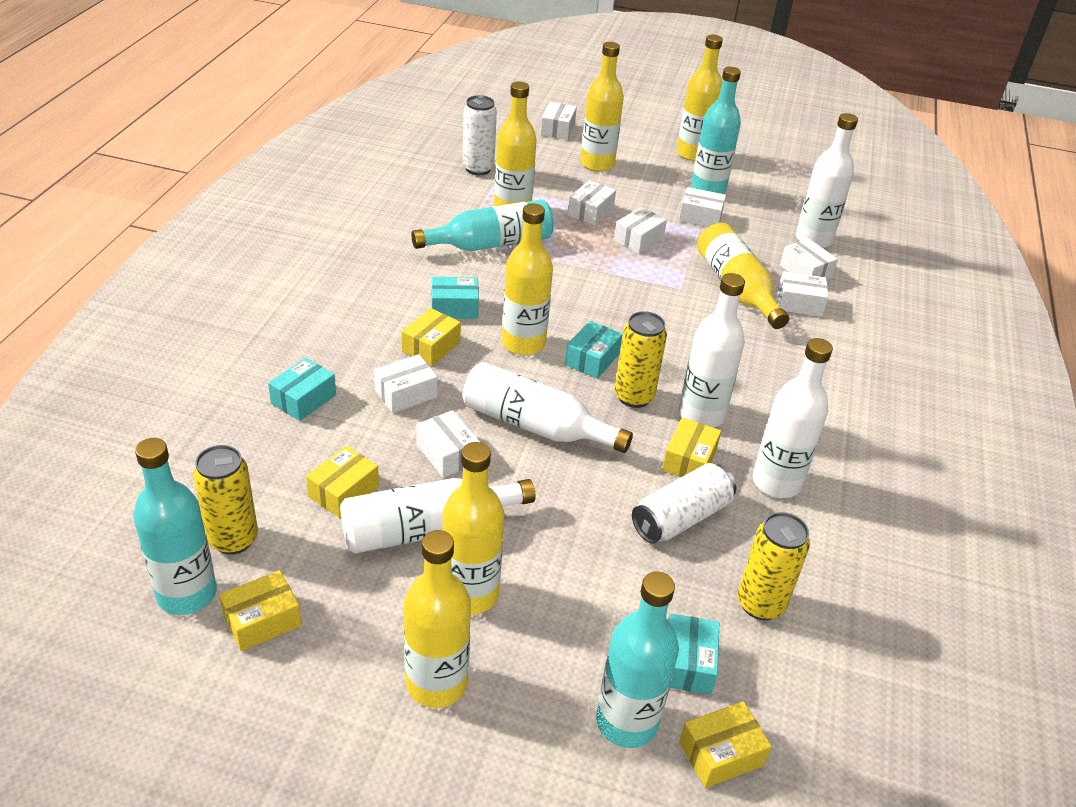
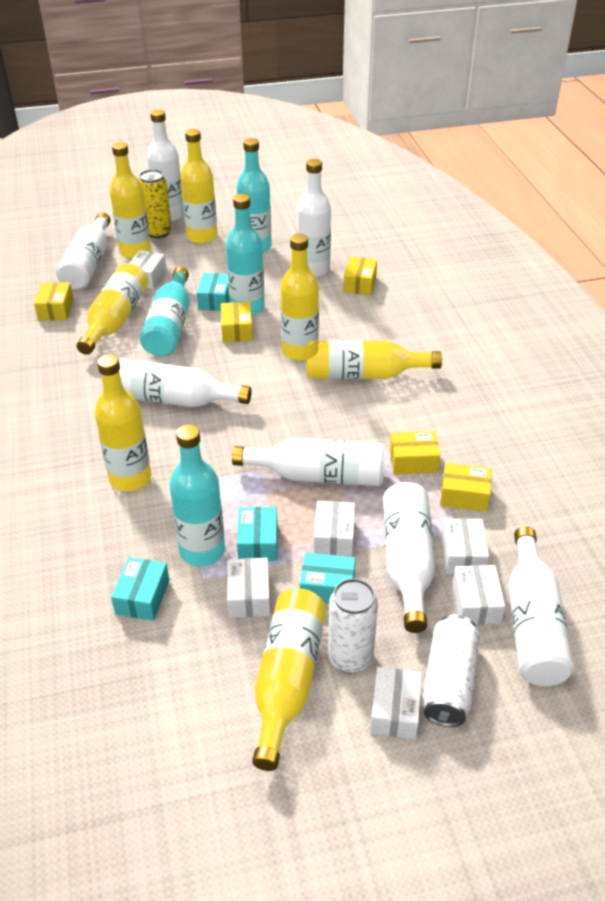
white bottle: 5 -> 7
white box: 8 -> 6
yellow can: 3 -> 1

